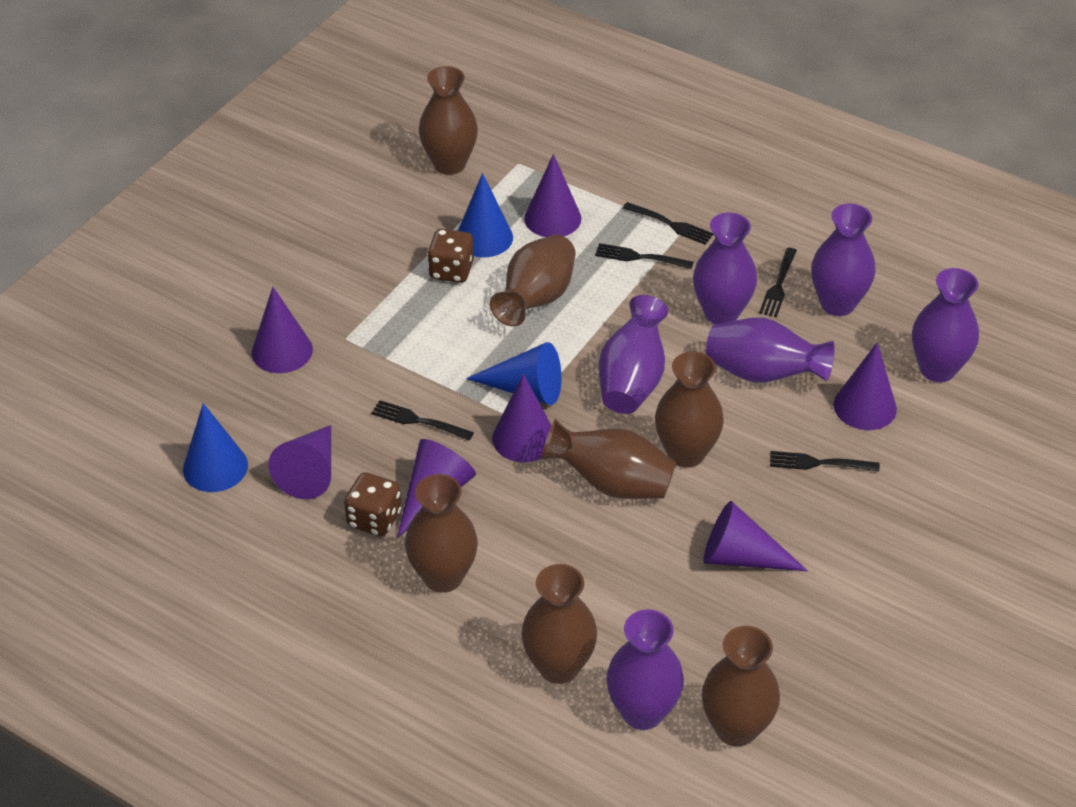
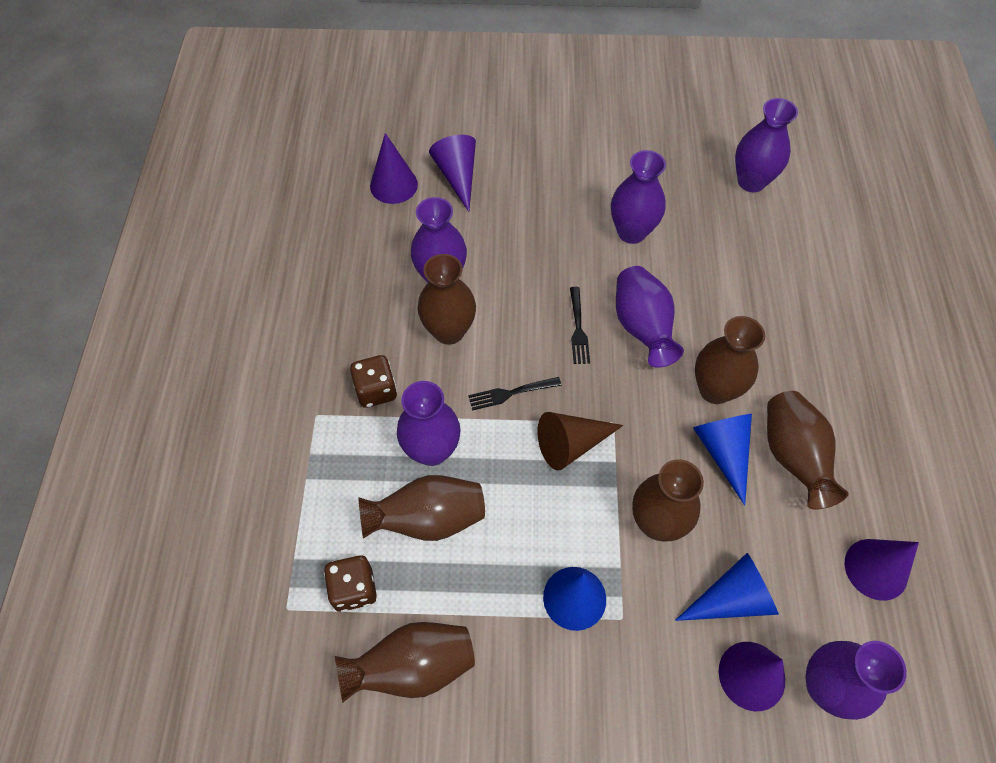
black fork: 5 -> 2
brown cone: 0 -> 1
brown vase: 7 -> 6
purple cone: 7 -> 4

